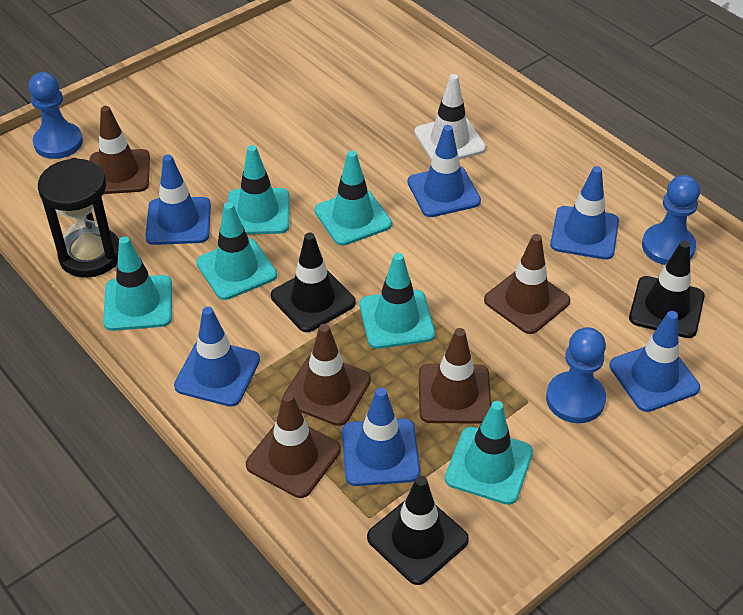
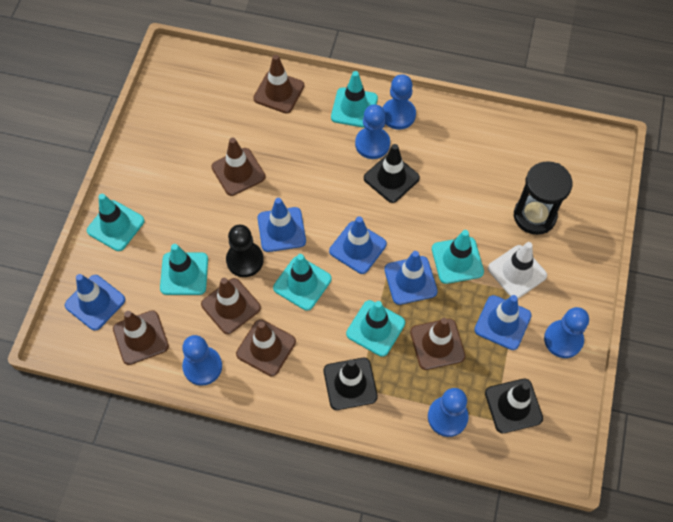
black pawn: 0 -> 1
blue pawn: 3 -> 5
blue traffic cone: 6 -> 5
brown traffic cone: 5 -> 6

